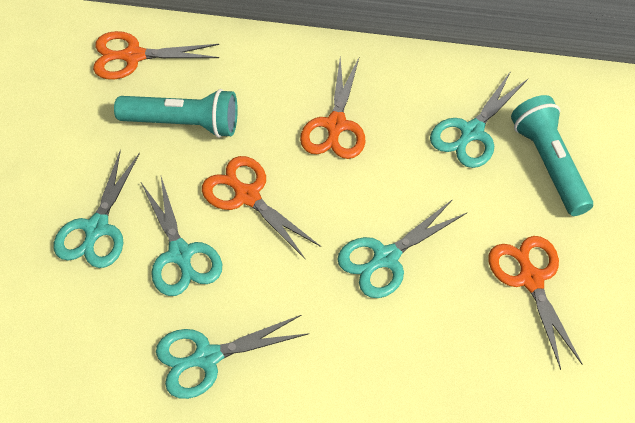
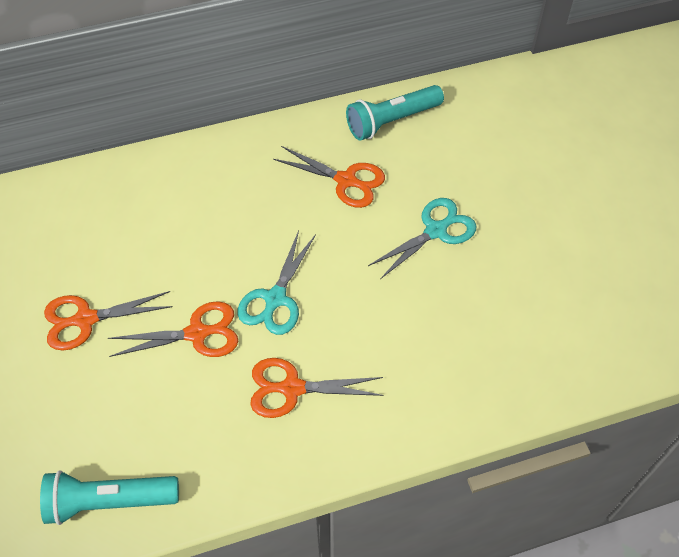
turquoise scissors: 5 -> 2

